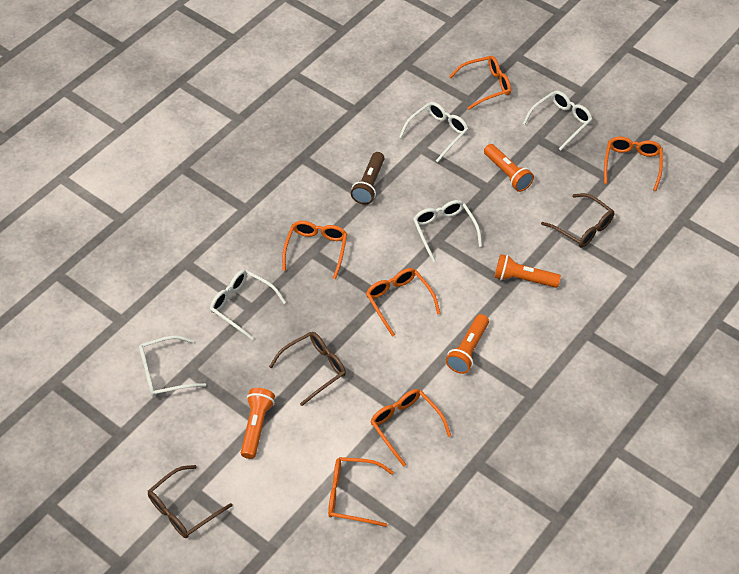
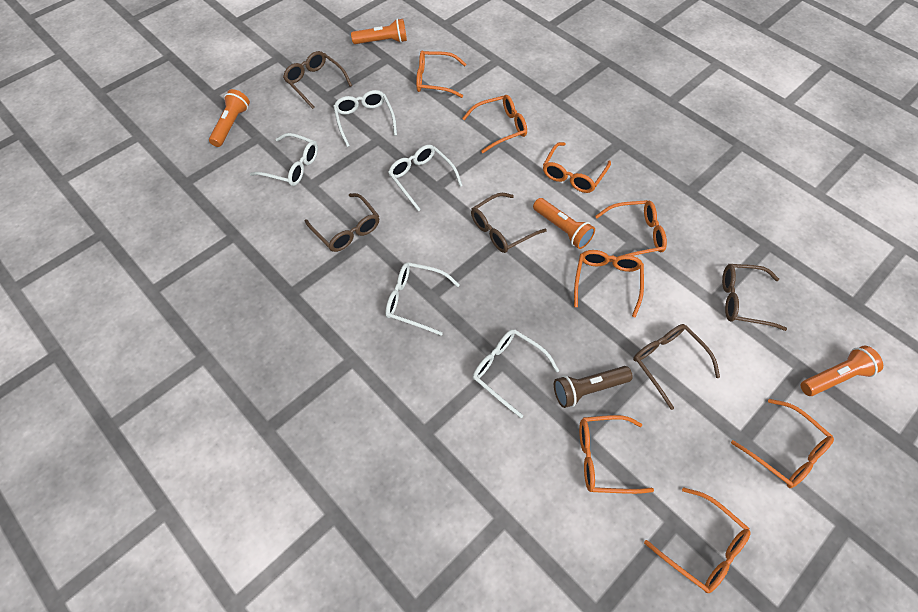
brown glasses: 3 -> 5
orange glasses: 6 -> 8

